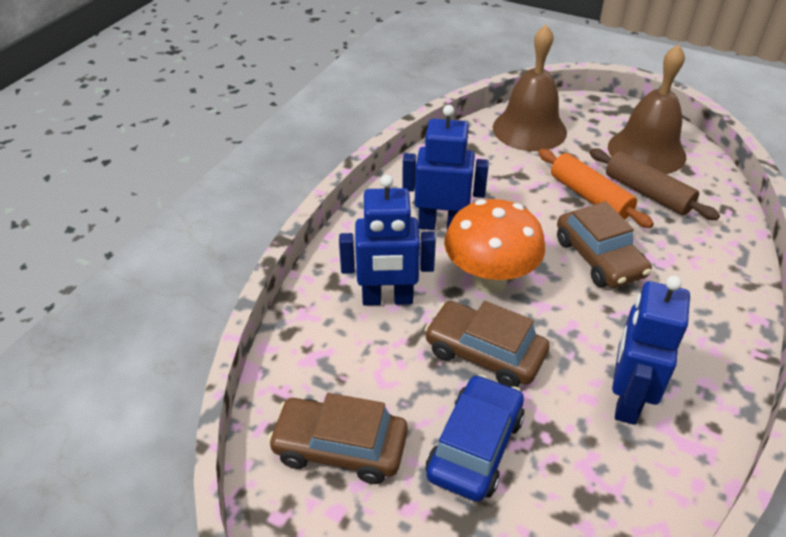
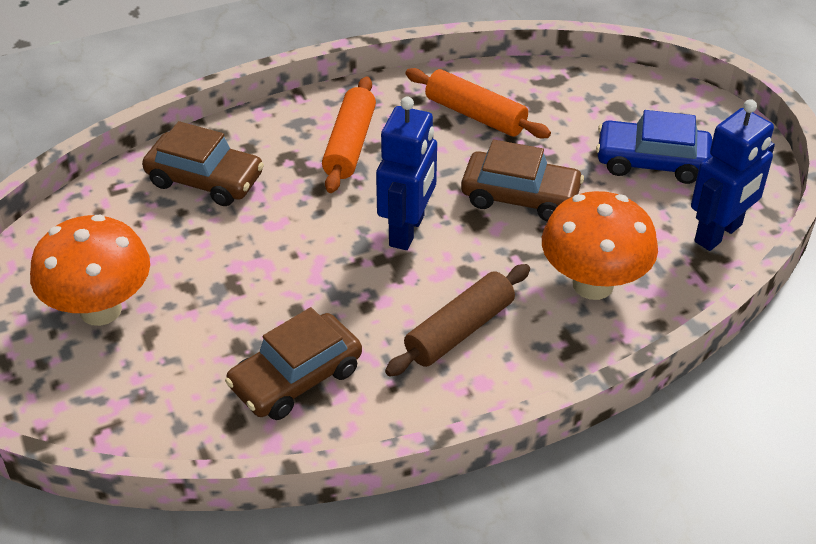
blue robot: 3 -> 2
brown bell: 2 -> 0
orange mushroom: 1 -> 2
orange rolling pin: 1 -> 2

